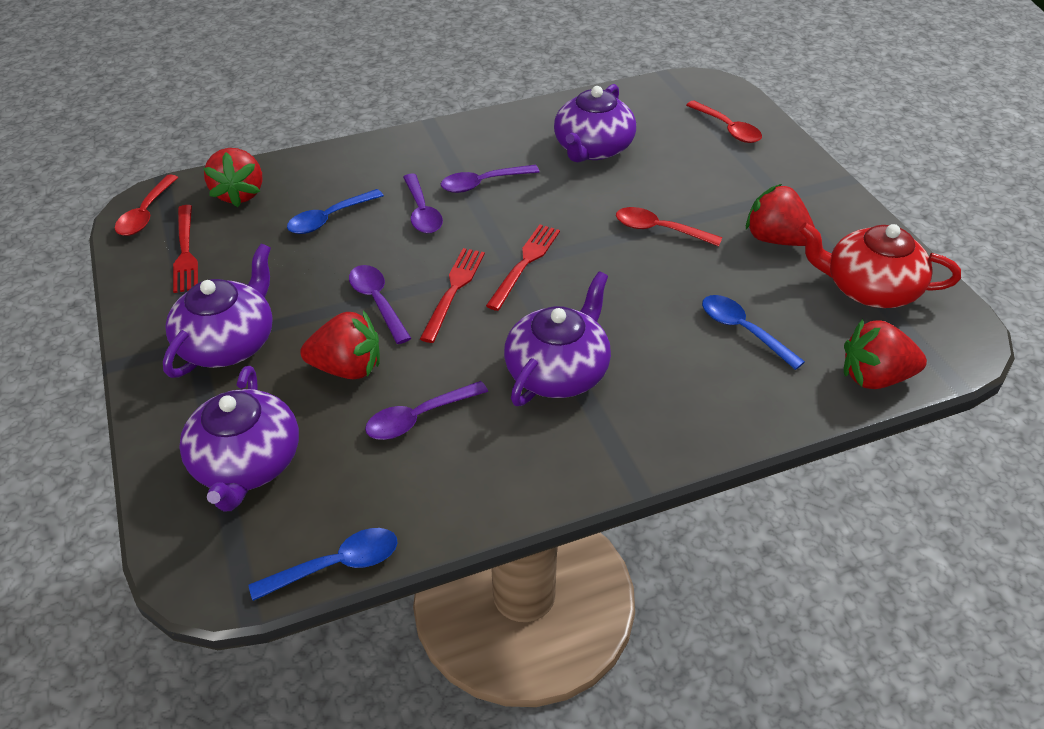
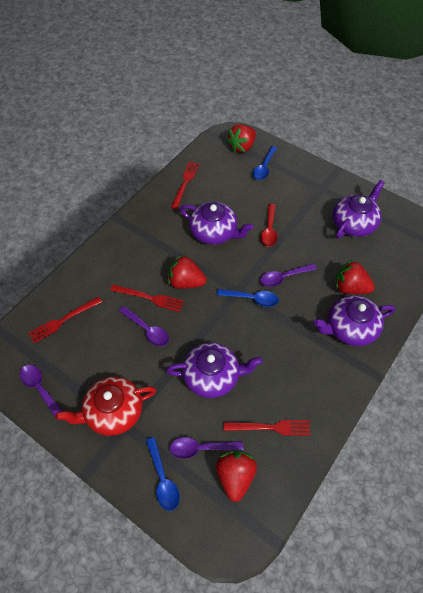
red fork: 3 -> 4
red spoon: 3 -> 1

